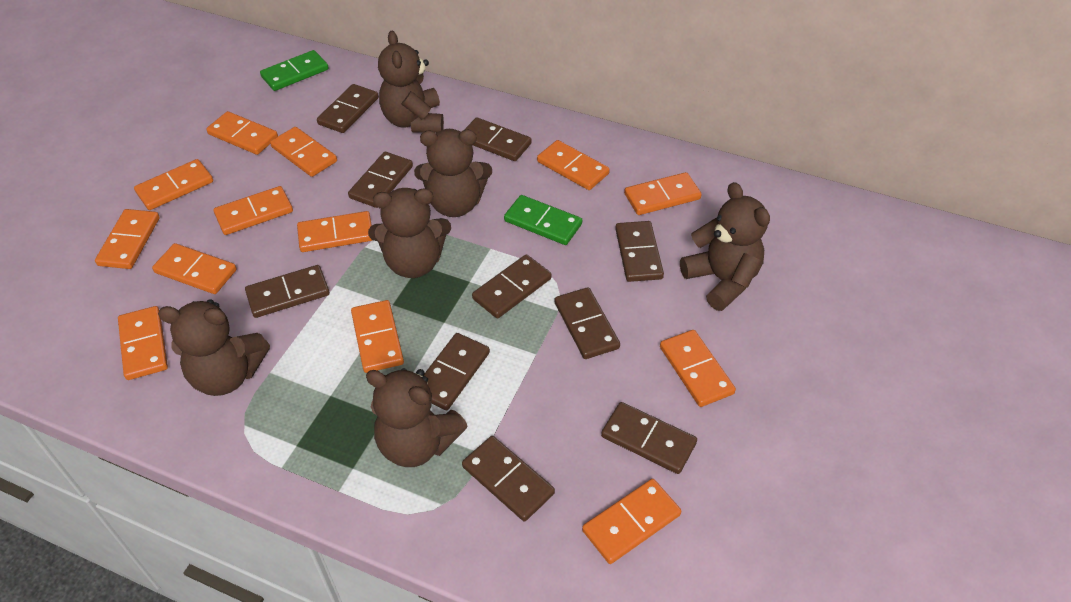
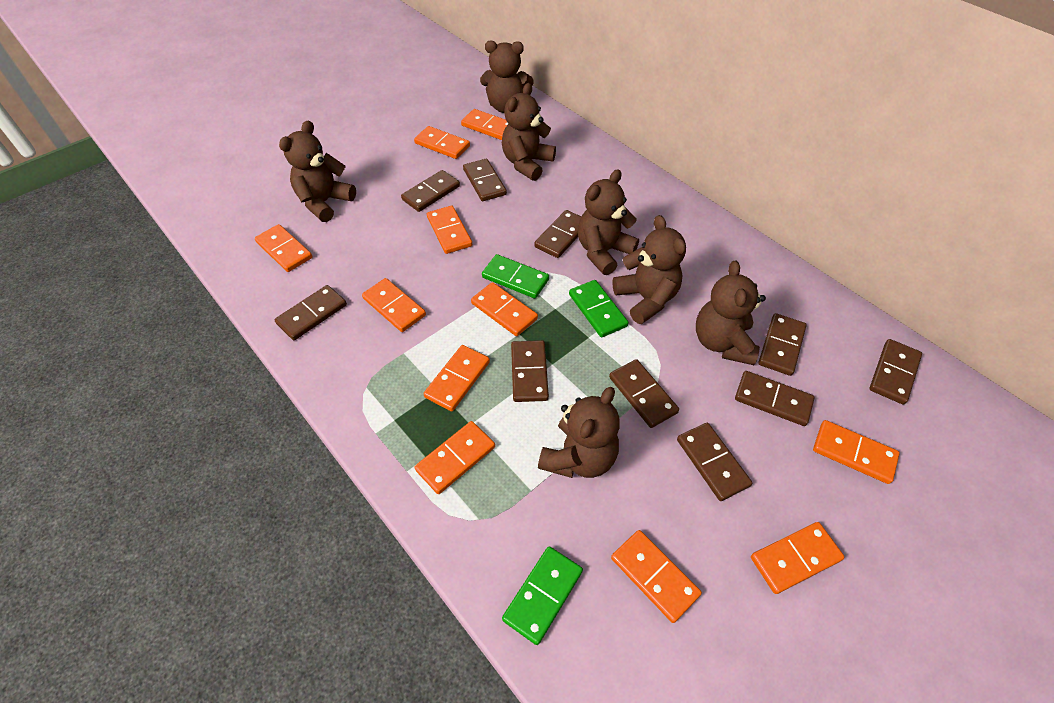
brown teddy bear: 6 -> 7
green domino: 2 -> 3
orange domino: 13 -> 11

